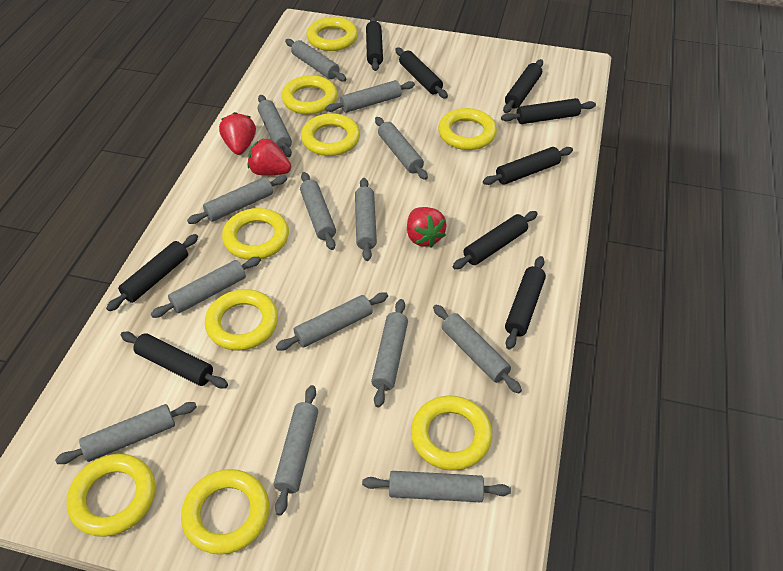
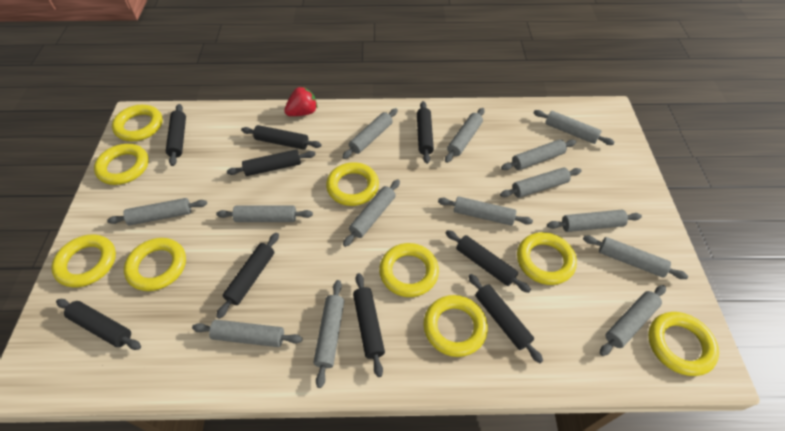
red strawberry: 3 -> 1

